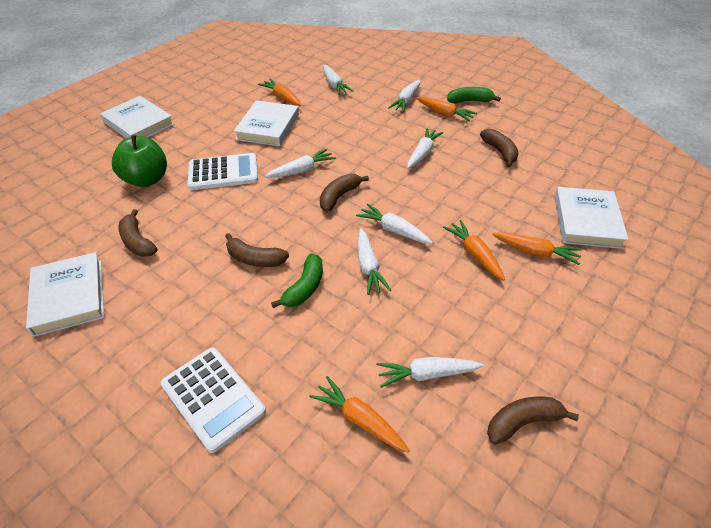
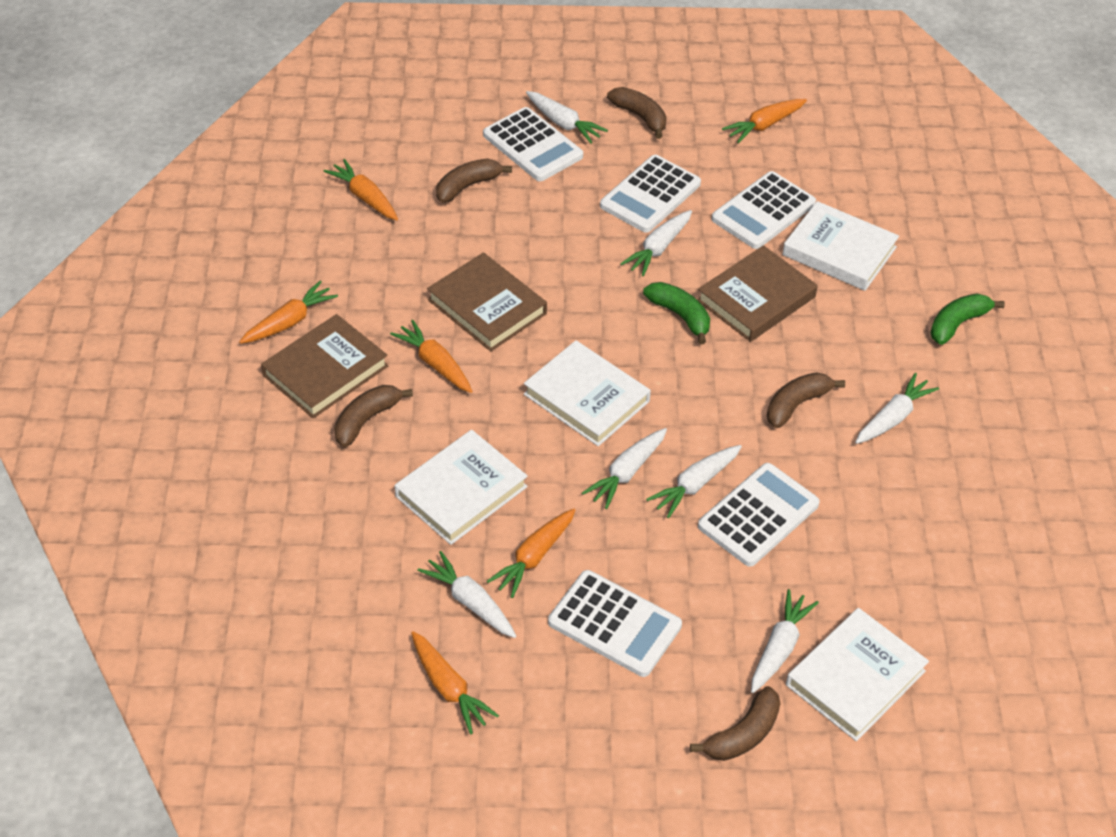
brown book: 0 -> 3
green apple: 1 -> 0
orange carrot: 5 -> 6
white calculator: 2 -> 5

